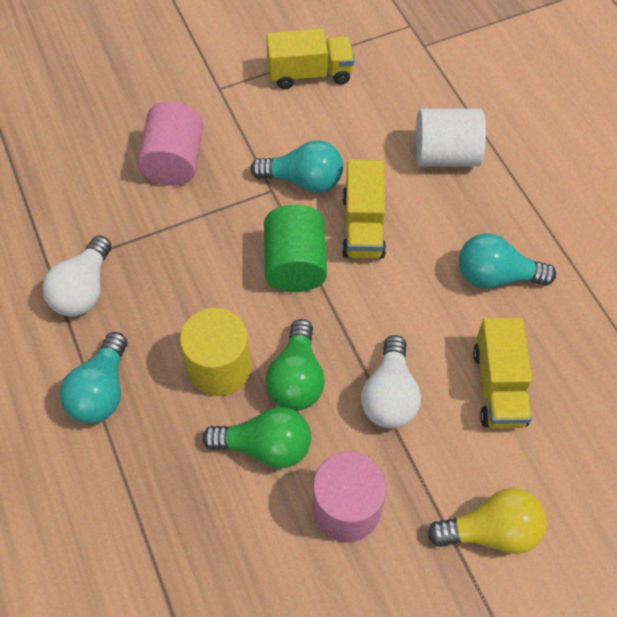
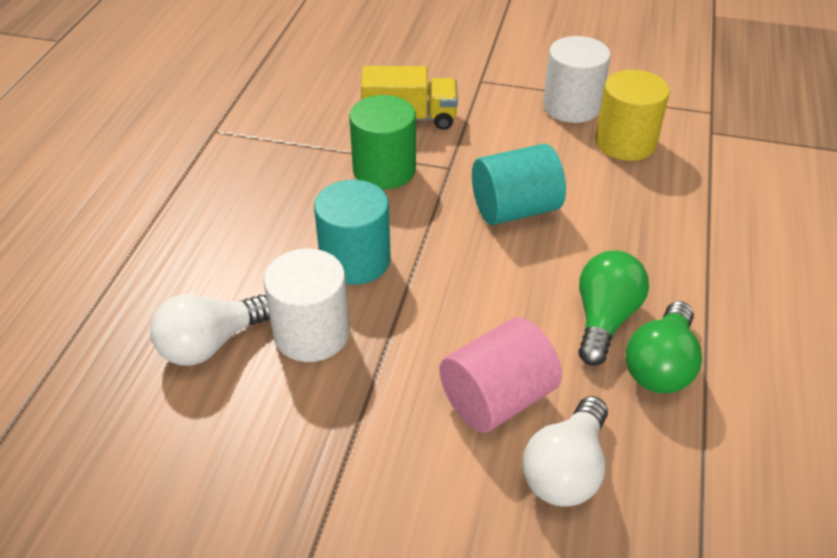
pink cylinder: 2 -> 1
turquoise cylinder: 0 -> 2
turquoise light bulb: 3 -> 0
white cylinder: 1 -> 2
yellow light bulb: 1 -> 0
yellow truck: 3 -> 1

